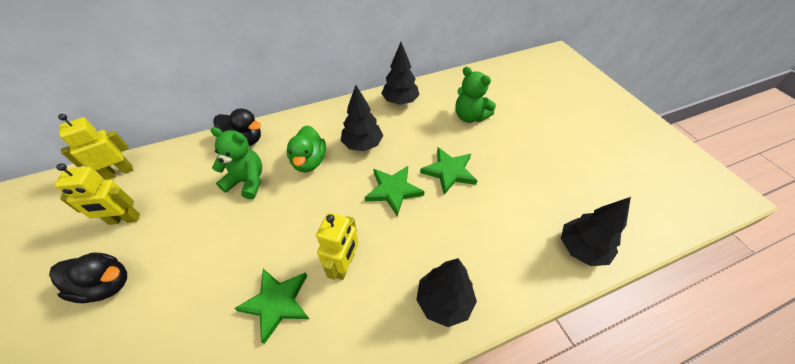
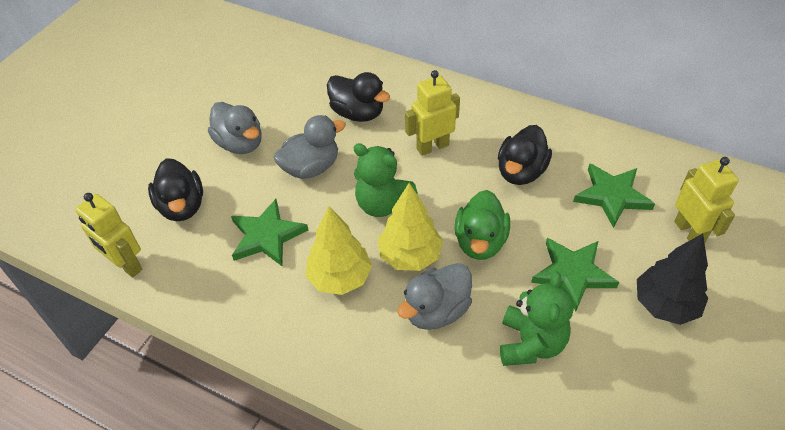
black duck: 2 -> 3
black tree: 4 -> 1
grey duck: 0 -> 3
yellow tree: 0 -> 2

